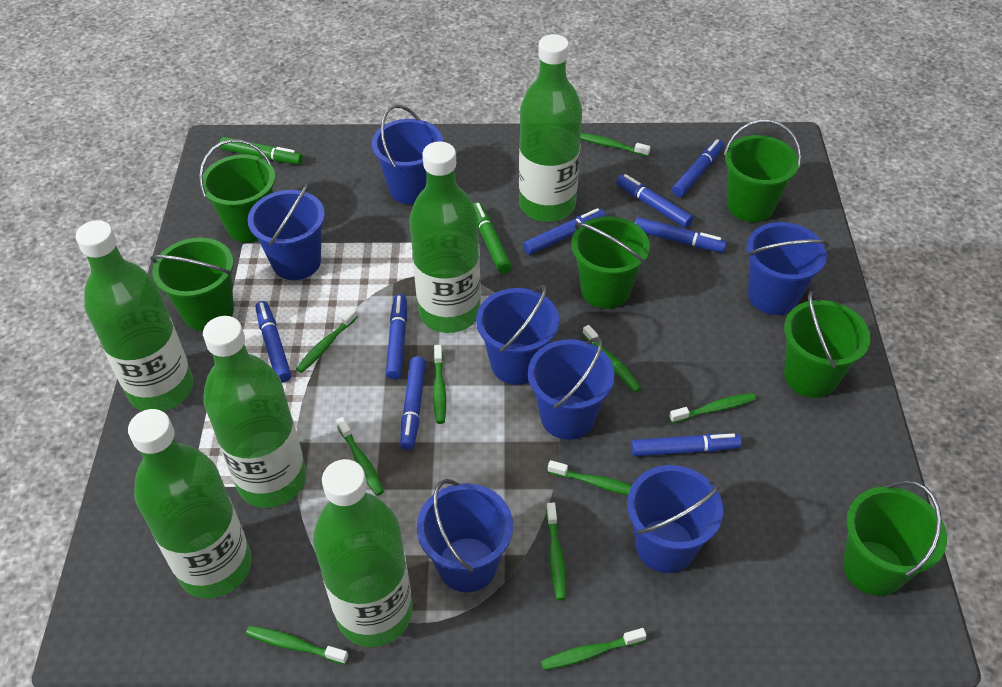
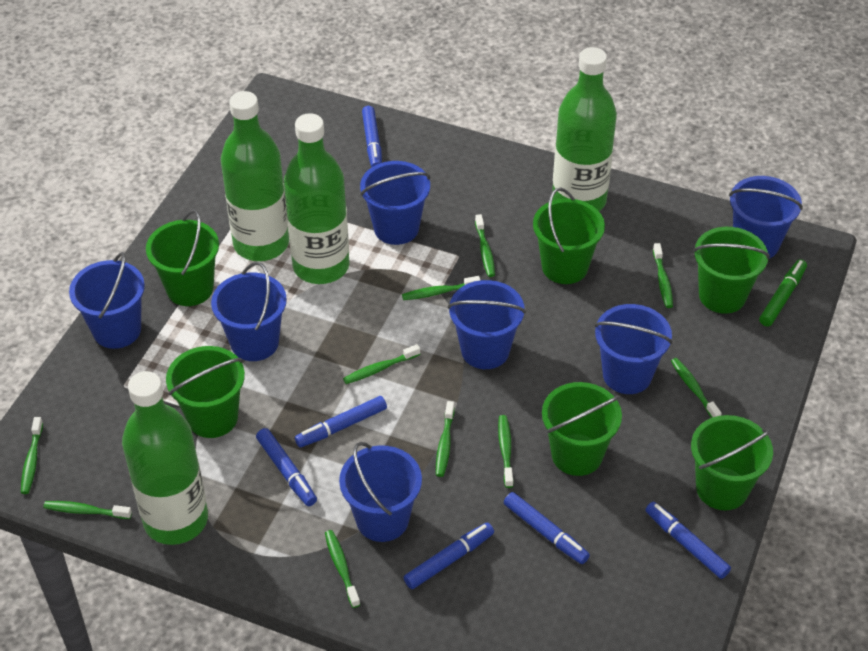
blue marker: 8 -> 6
green bottle: 6 -> 4
green marker: 2 -> 1

